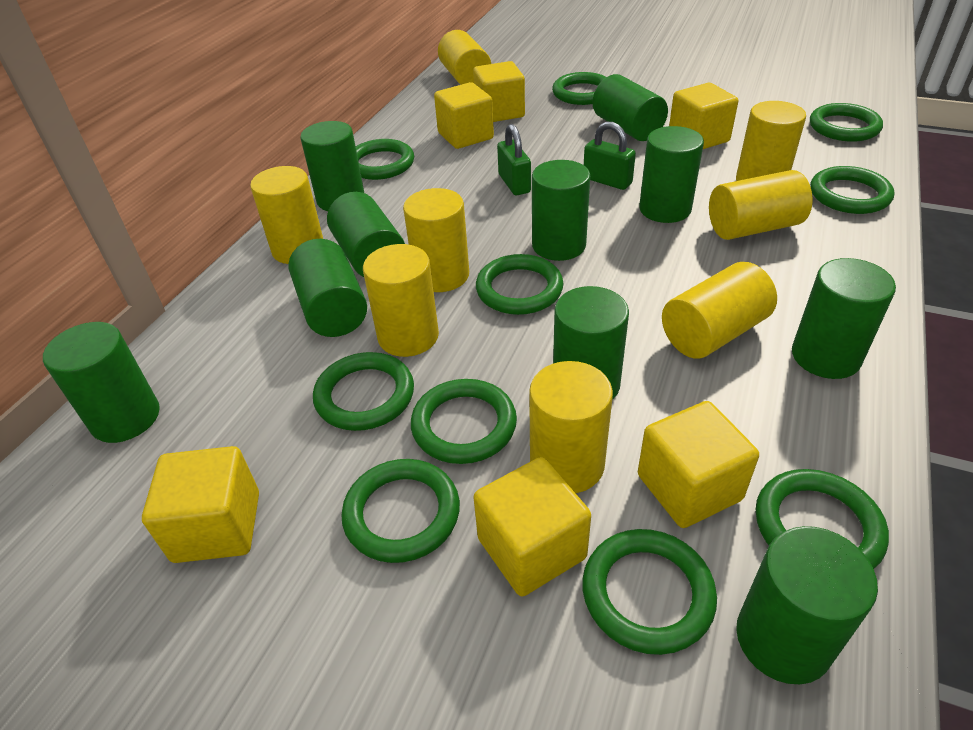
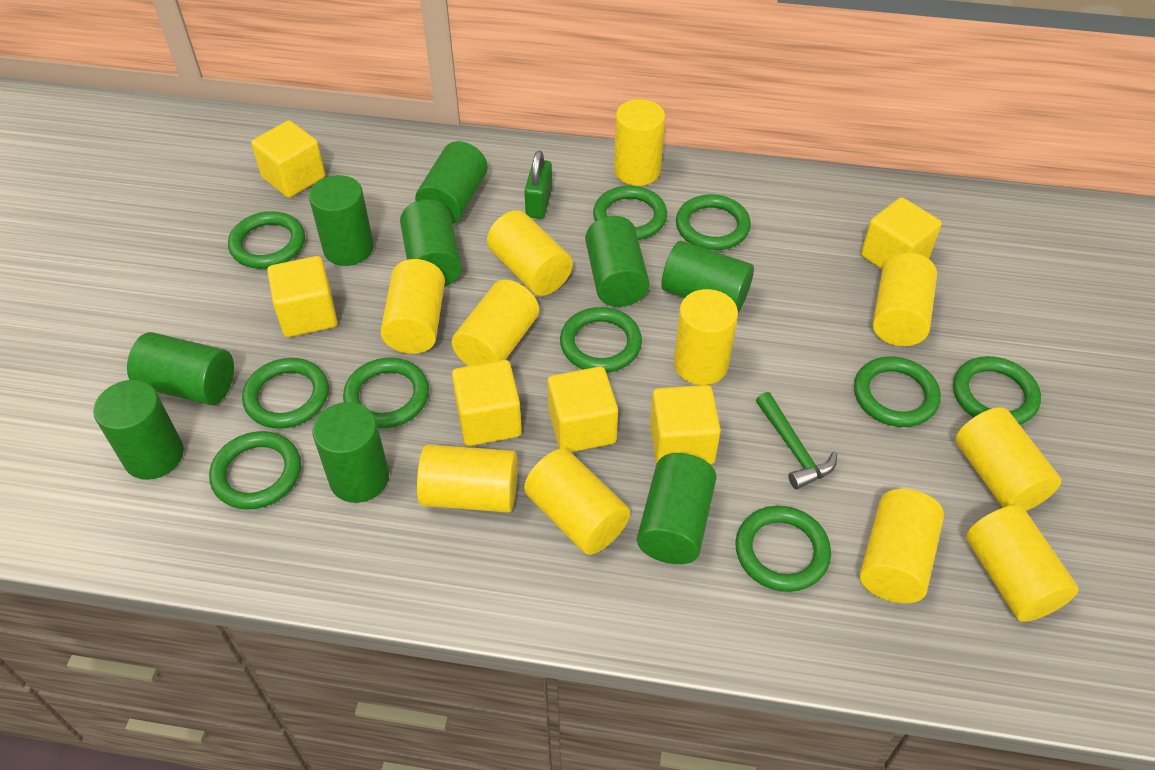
green cylinder: 10 -> 9
green hammer: 0 -> 1
green padlock: 2 -> 1
yellow cylinder: 8 -> 11

